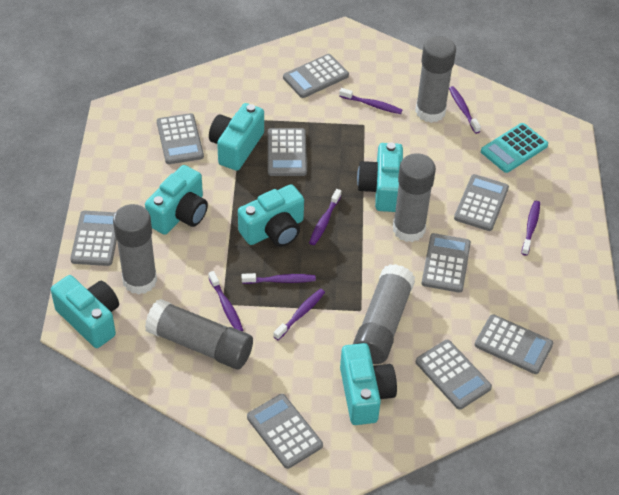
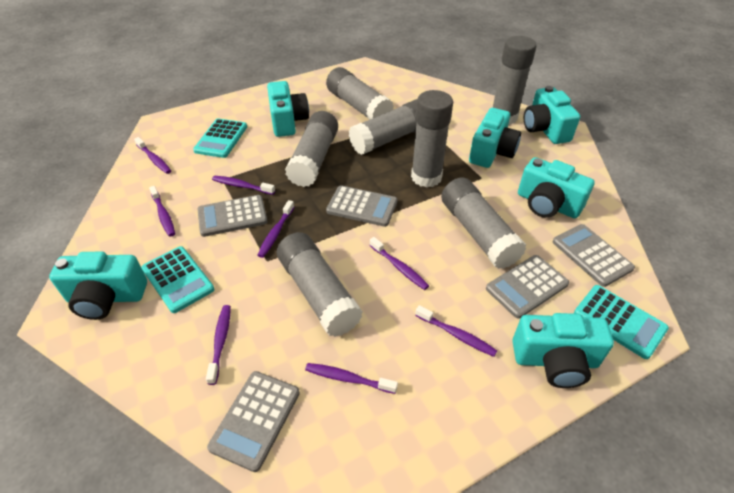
grey calculator: 9 -> 5
grey glue stick: 5 -> 7
purple toothbrush: 7 -> 8
turquoise calculator: 1 -> 3

